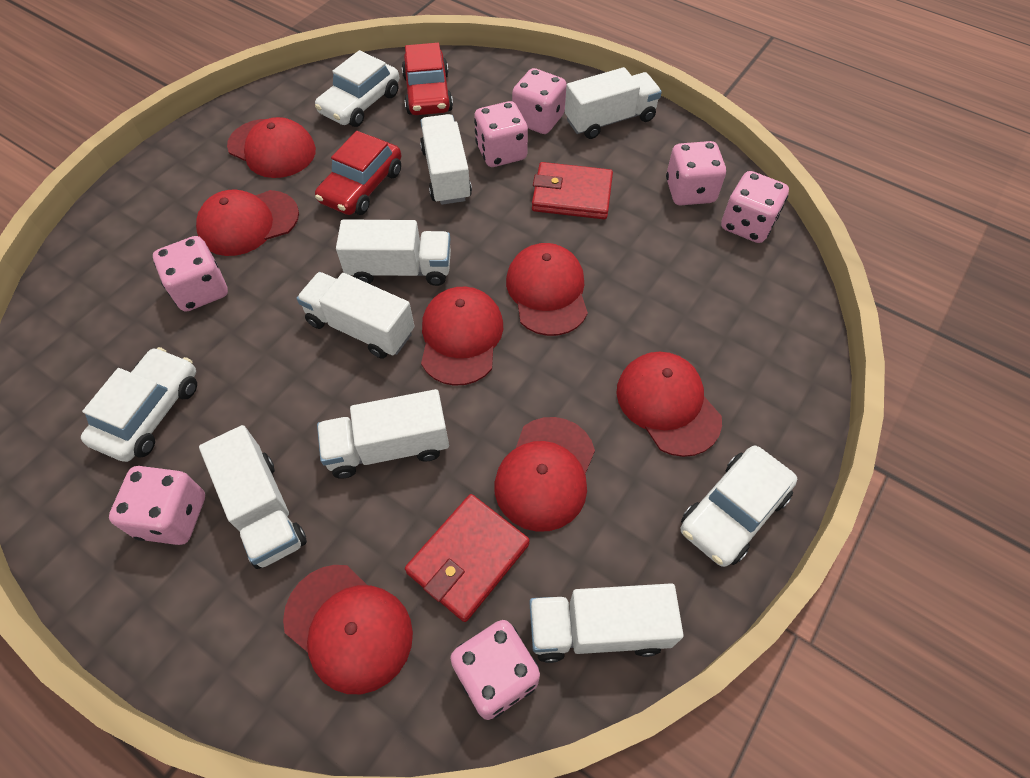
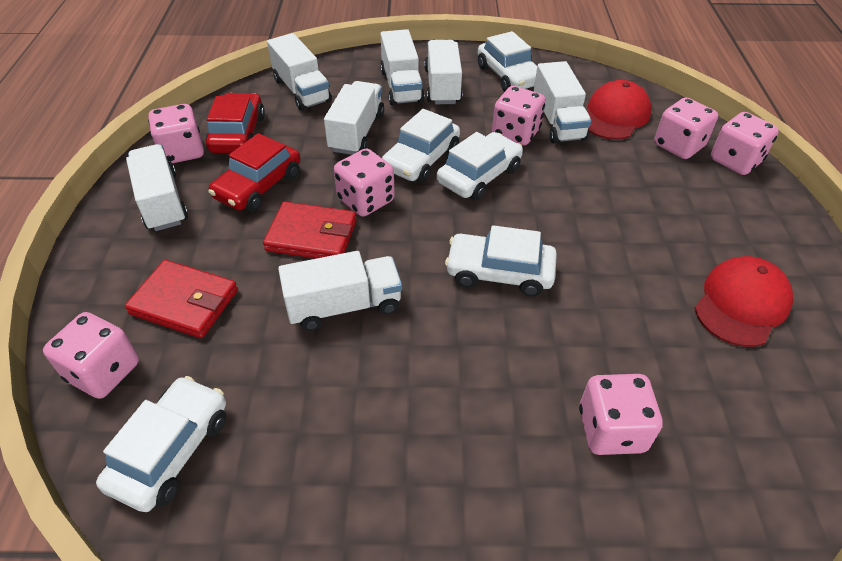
red cap: 7 -> 2
white car: 3 -> 5

